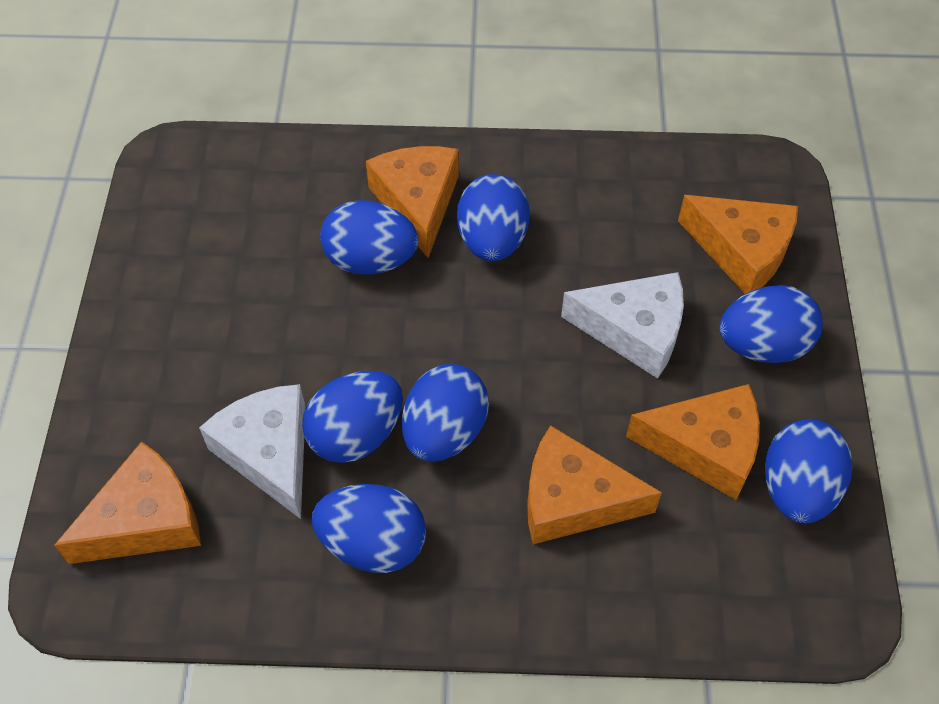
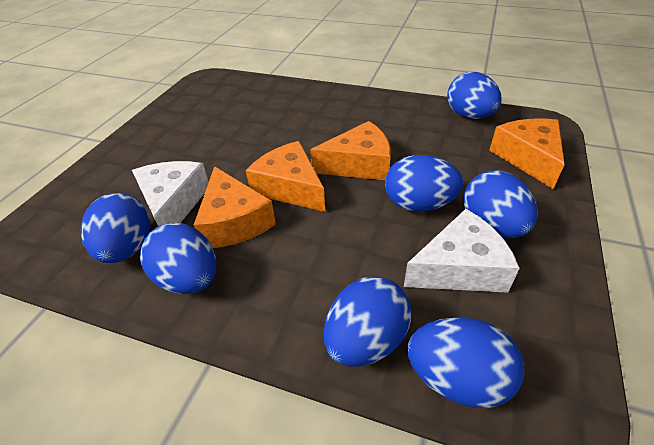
orange cheese: 5 -> 4

